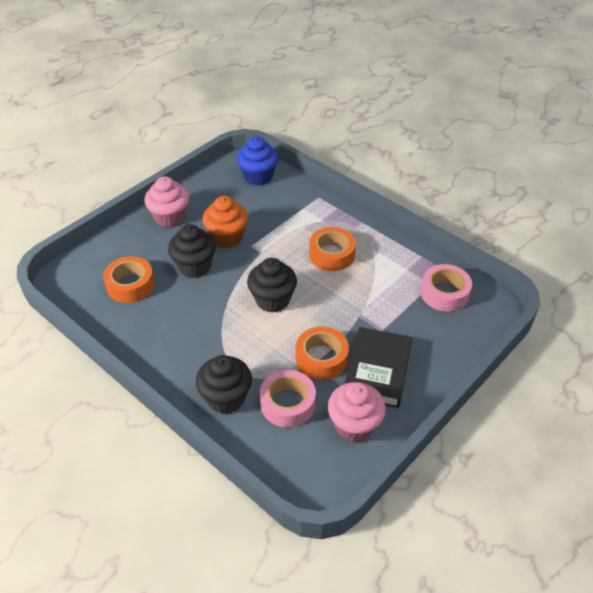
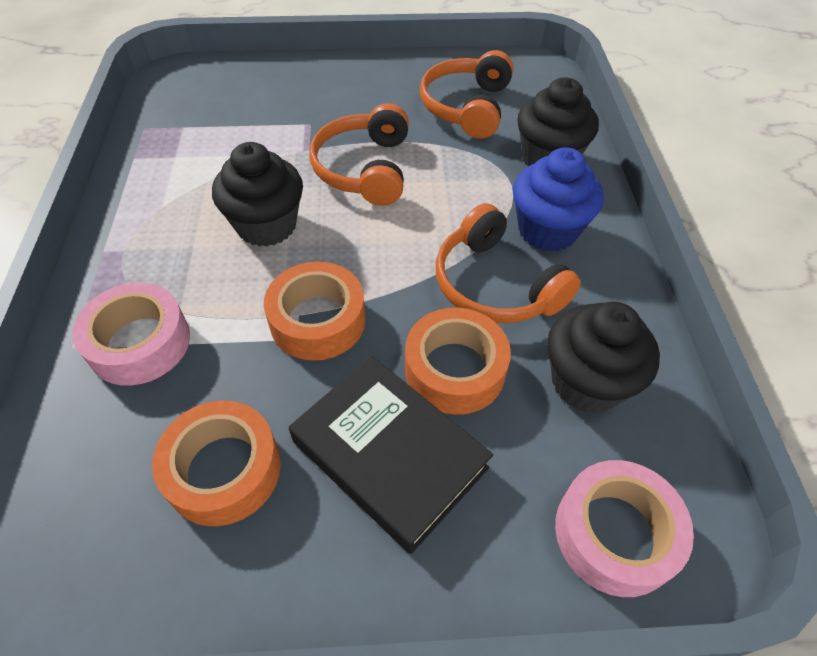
orange cupcake: 1 -> 0
orange headphones: 0 -> 3
pink cupcake: 2 -> 0

